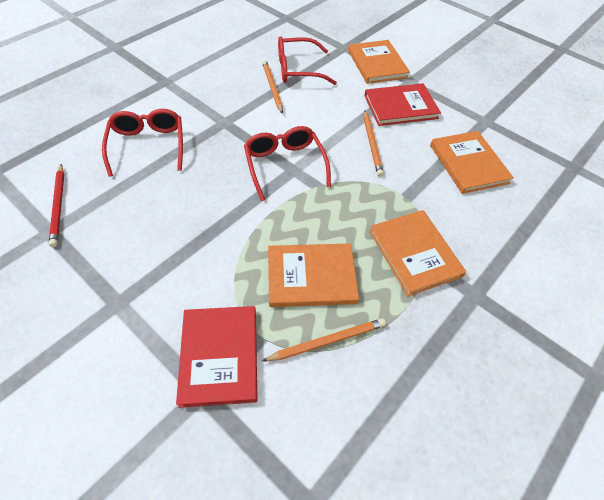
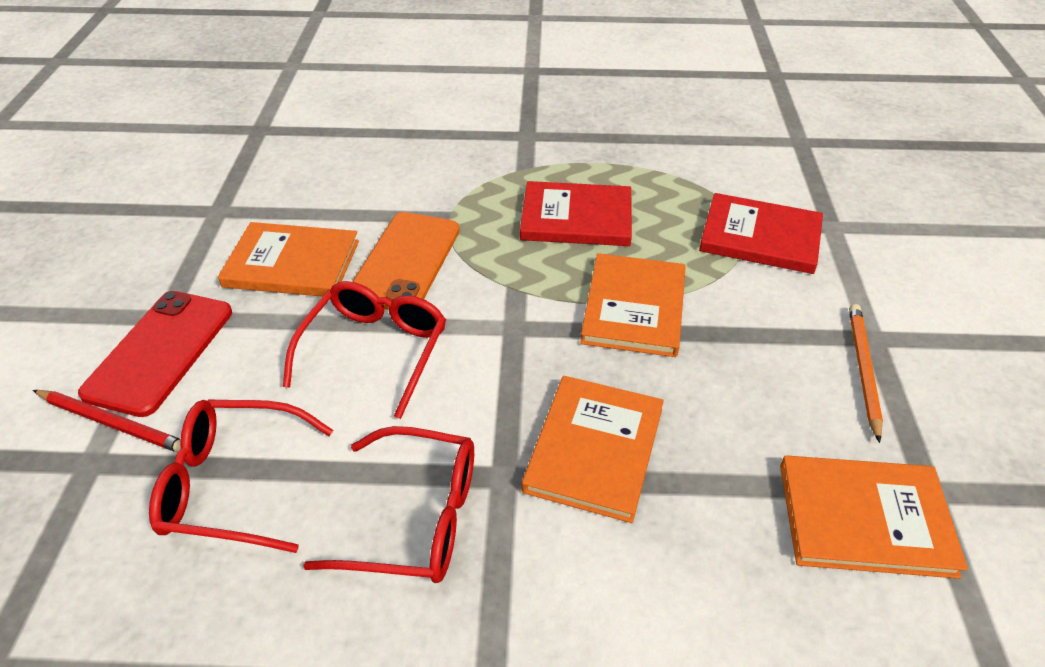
orange pencil: 3 -> 1
orange phone: 0 -> 1
red phone: 0 -> 1

